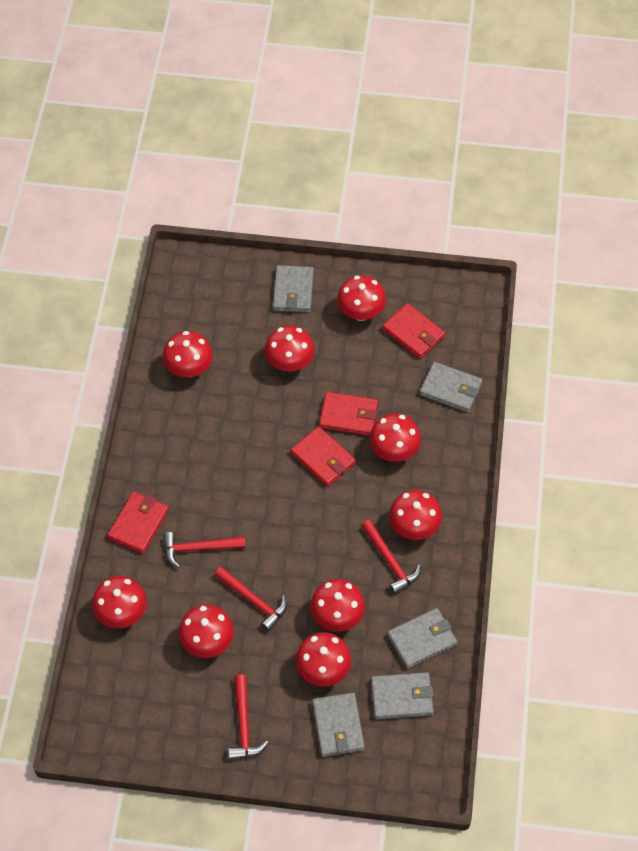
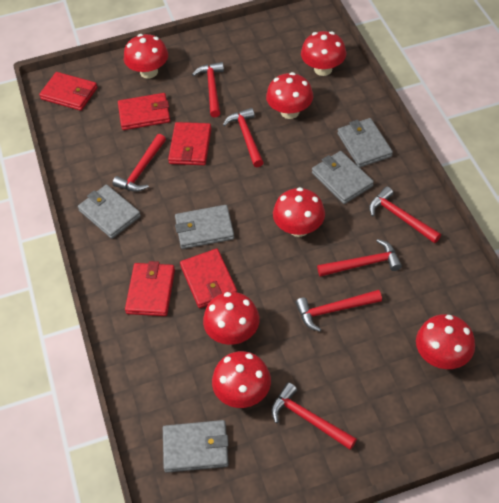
red hammer: 4 -> 7
red mushroom: 9 -> 7
red wallet: 4 -> 5

